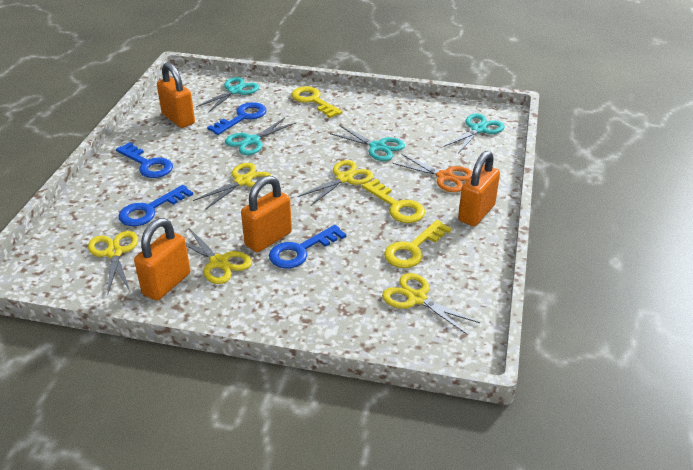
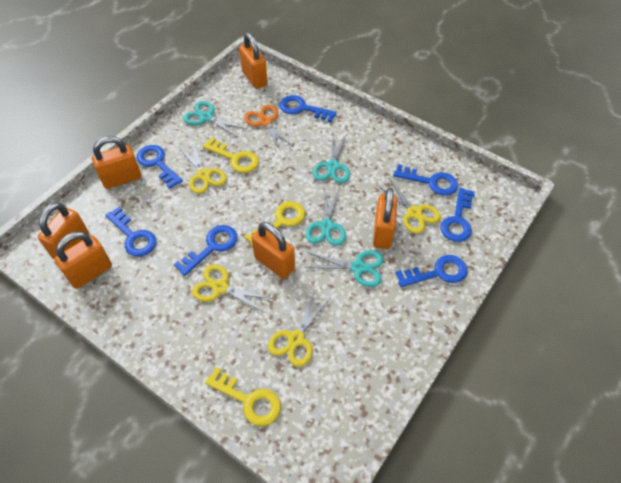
blue key: 4 -> 7
orange padlock: 4 -> 6
yellow scissors: 5 -> 4

